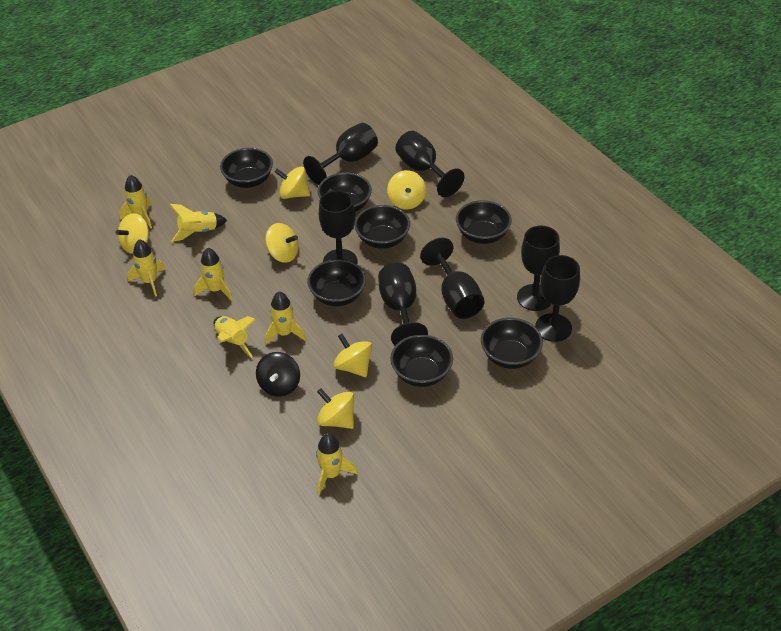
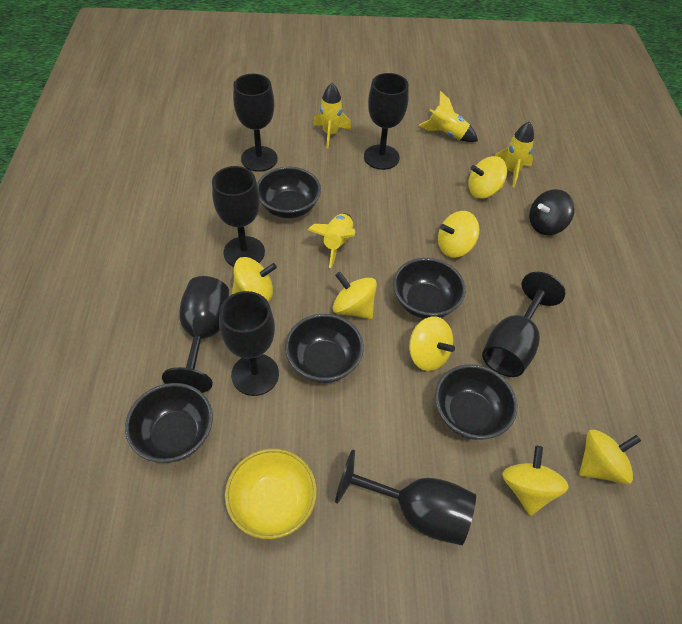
black bowl: 7 -> 5
yellow bowl: 0 -> 1
yellow rocket: 7 -> 4
yellow spinning top: 6 -> 7

